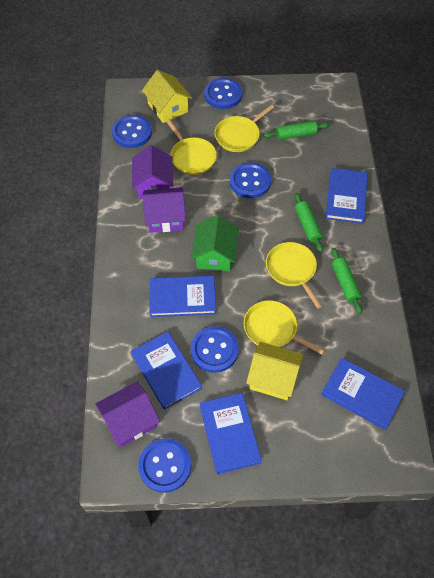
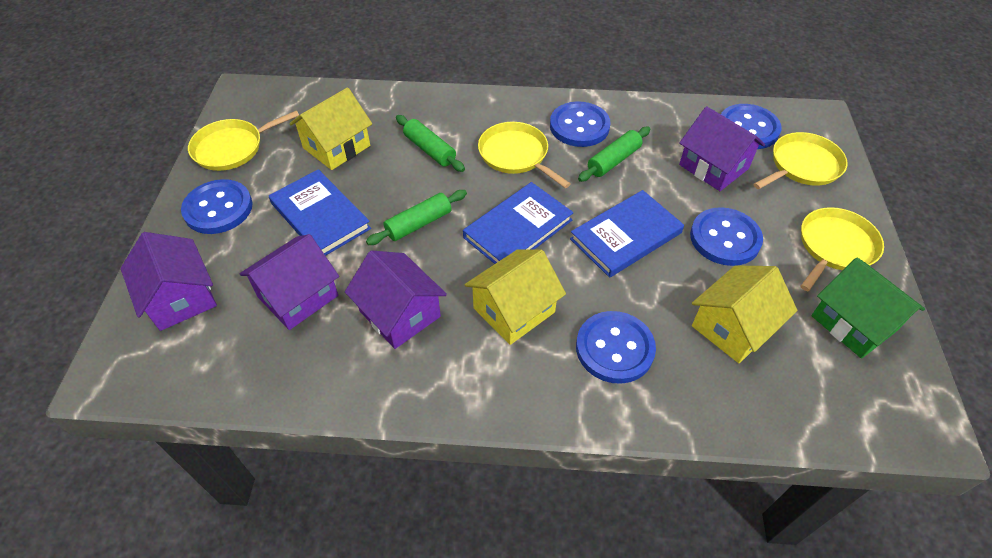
blue book: 5 -> 3
purple house: 3 -> 4
yellow house: 2 -> 3

